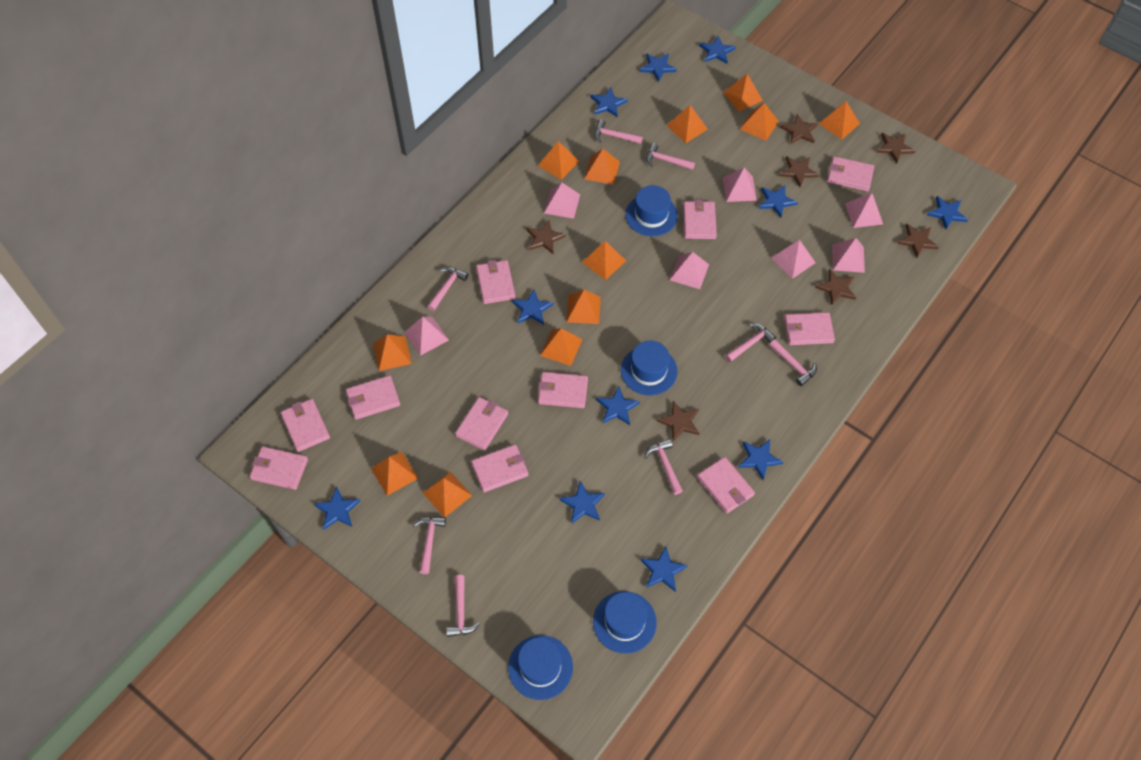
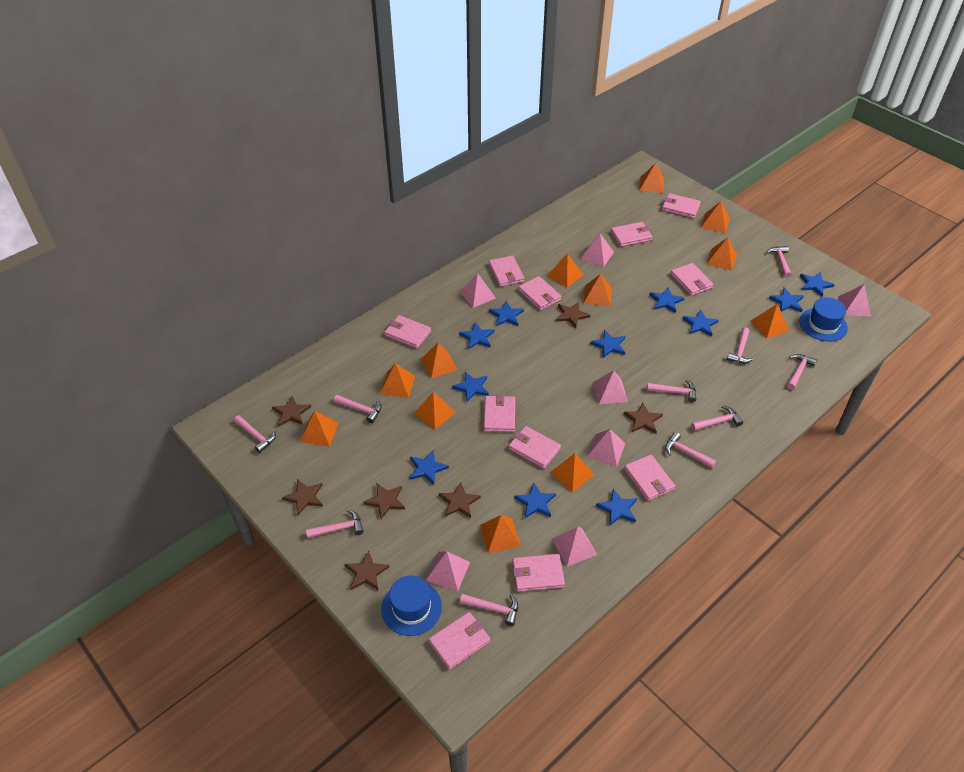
blue hat: 4 -> 2
pink hammer: 8 -> 10

